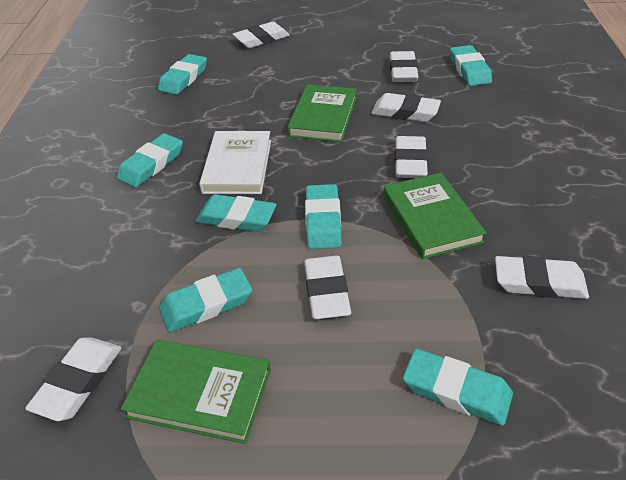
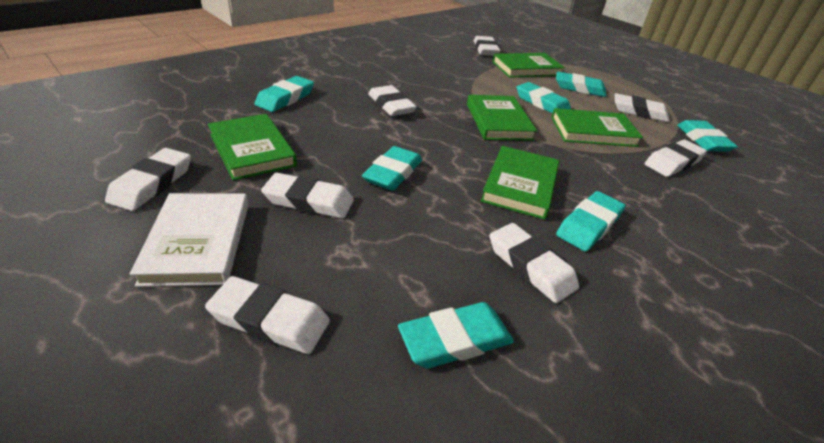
green book: 3 -> 5
white eraser: 7 -> 8

